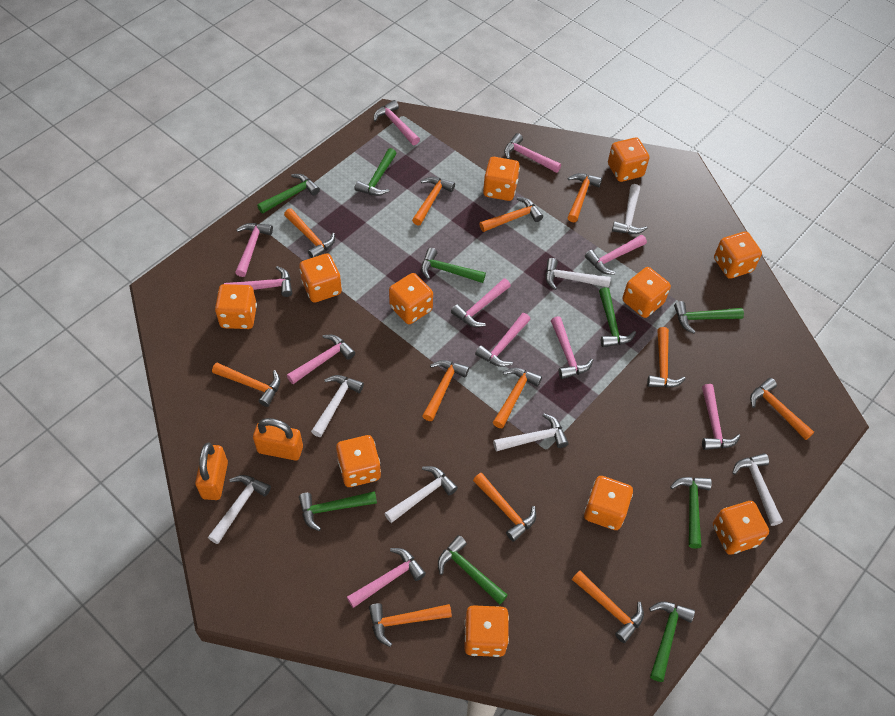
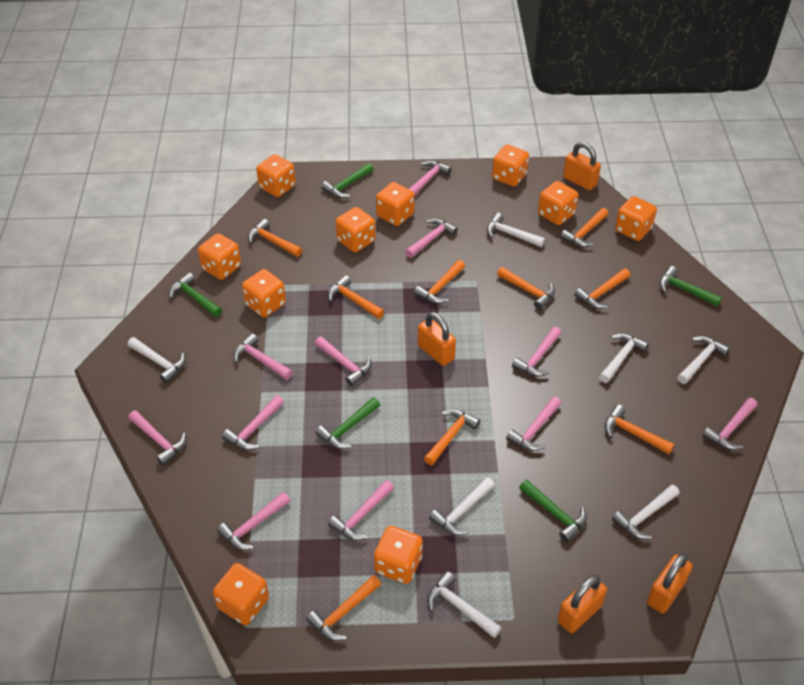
green hammer: 9 -> 5
orange dice: 11 -> 10
orange hammer: 12 -> 9
orange padlock: 2 -> 4

